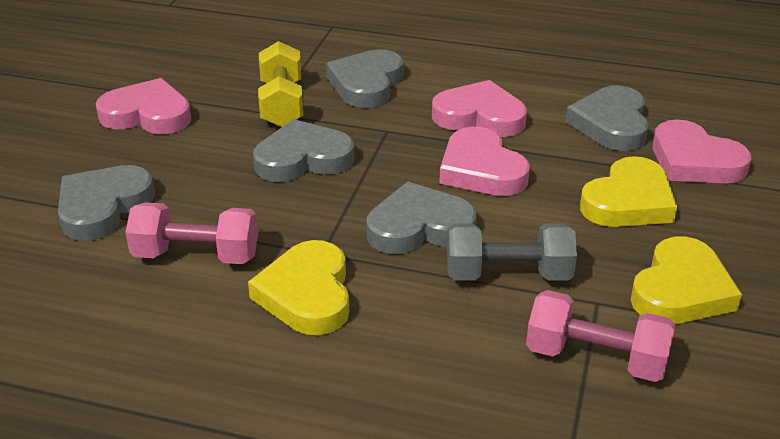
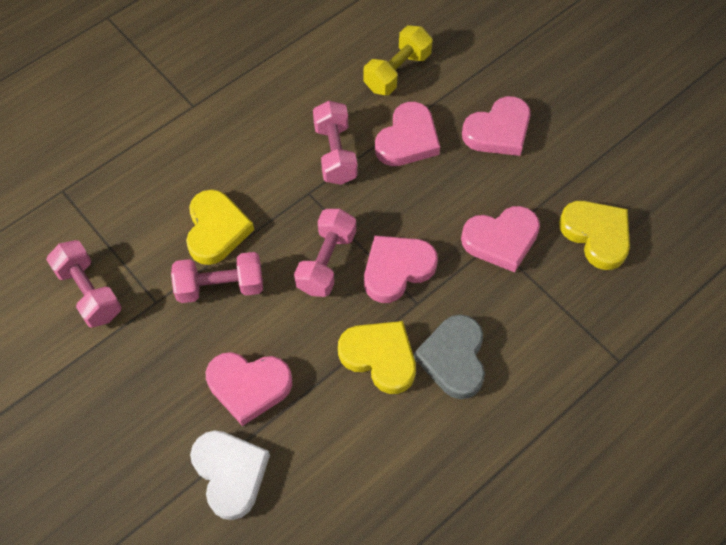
grey dumbbell: 1 -> 0
grey heart: 5 -> 1
pink dumbbell: 2 -> 4
pink heart: 4 -> 5
white heart: 0 -> 1

